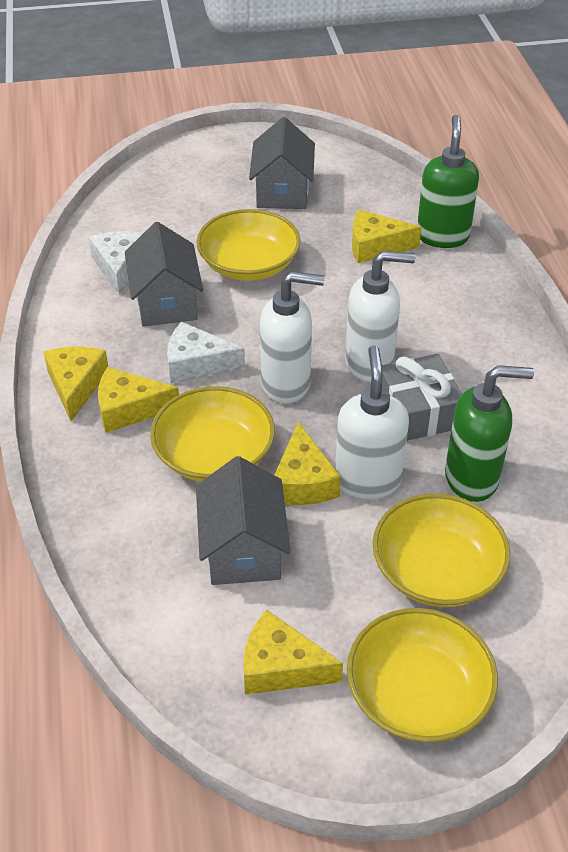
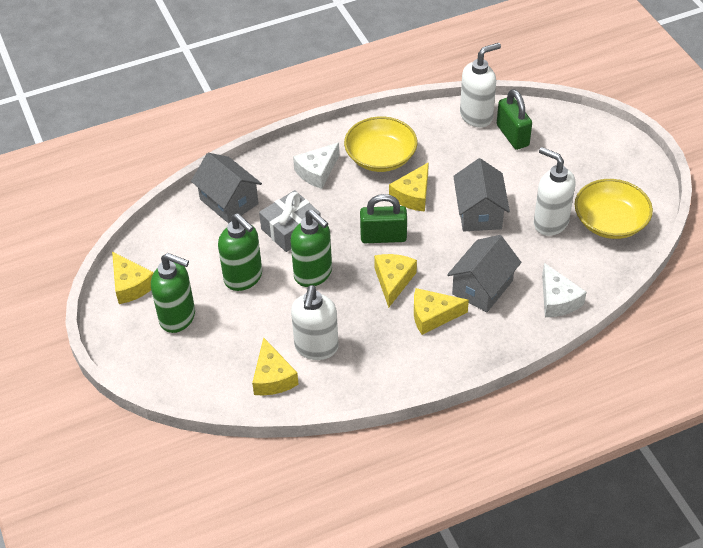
green padlock: 0 -> 2
green soap dispenser: 2 -> 3
yellow bowl: 4 -> 2

